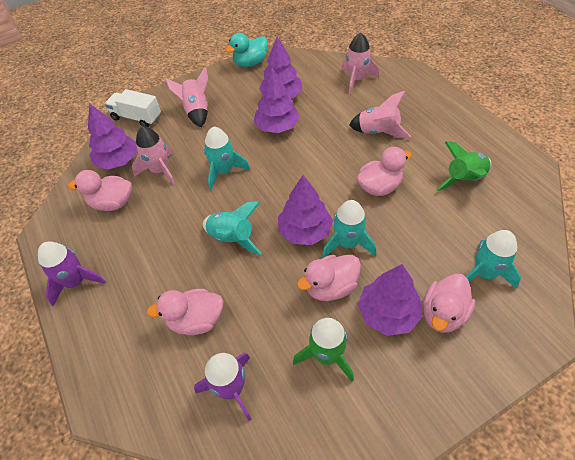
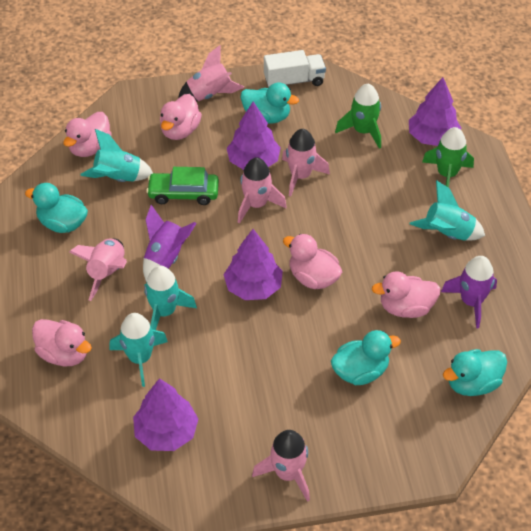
green car: 0 -> 1
pink rocket: 4 -> 5
purple tree: 5 -> 4
turquoise duck: 1 -> 4

